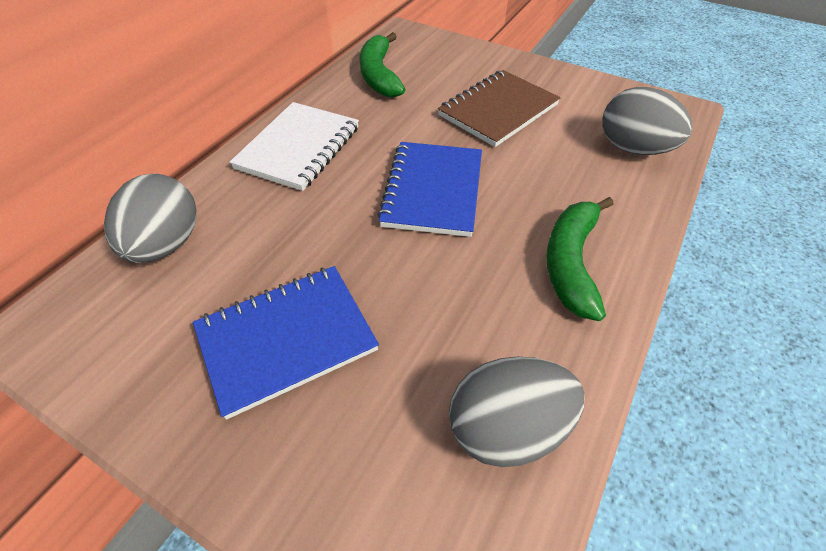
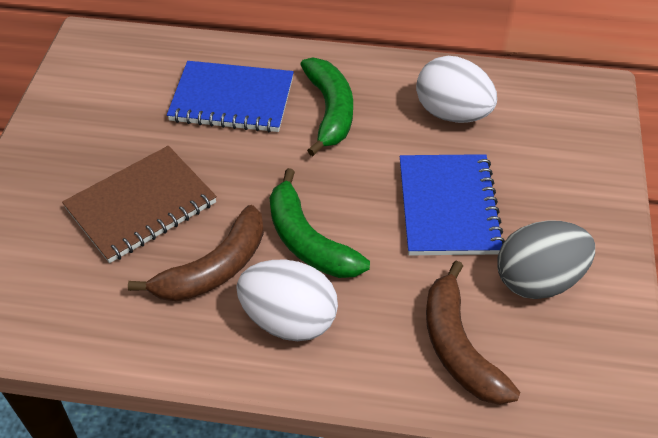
brown banana: 0 -> 2
grey egg: 3 -> 1
white egg: 0 -> 2
white notebook: 1 -> 0

